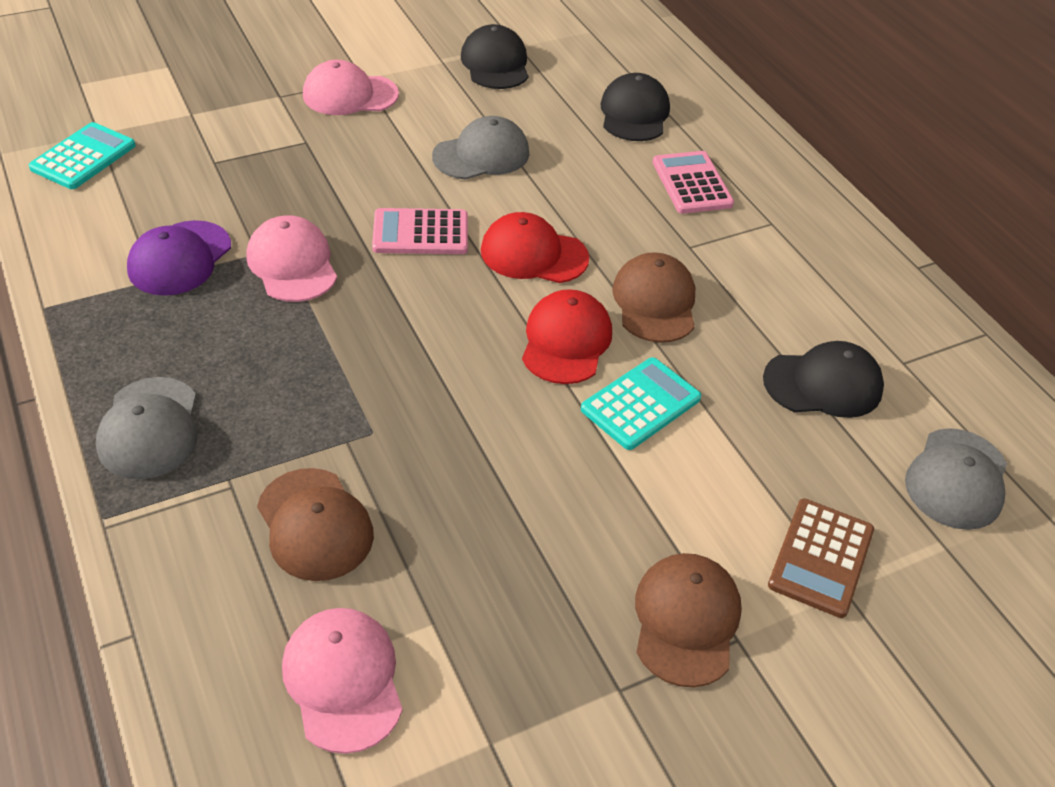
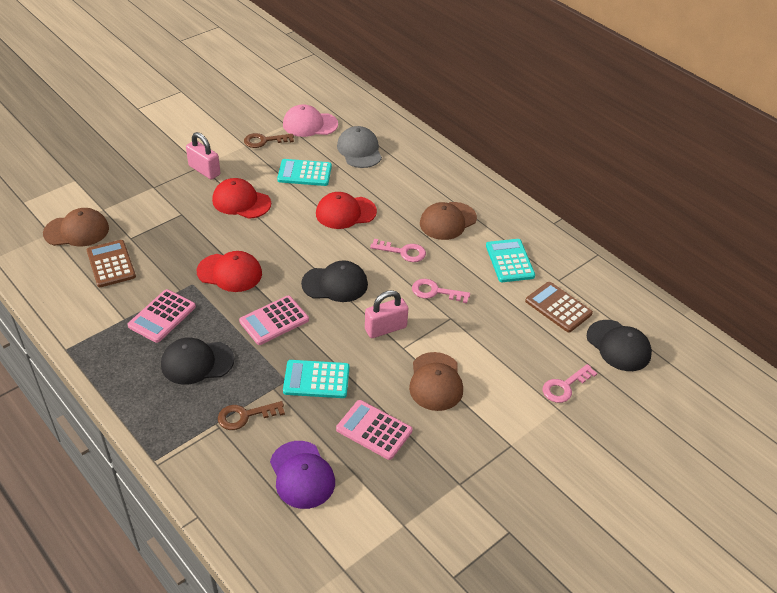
brown calculator: 1 -> 2
brown key: 0 -> 2
grey cap: 3 -> 1
pink calculator: 2 -> 3
pink cap: 3 -> 1
pink key: 0 -> 3
pink padlock: 0 -> 2
red cap: 2 -> 3
turquoise calculator: 2 -> 3

